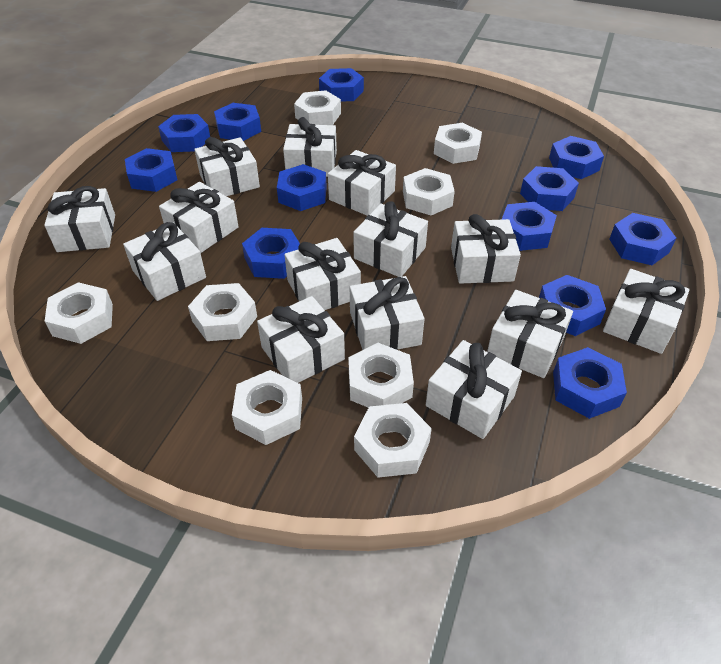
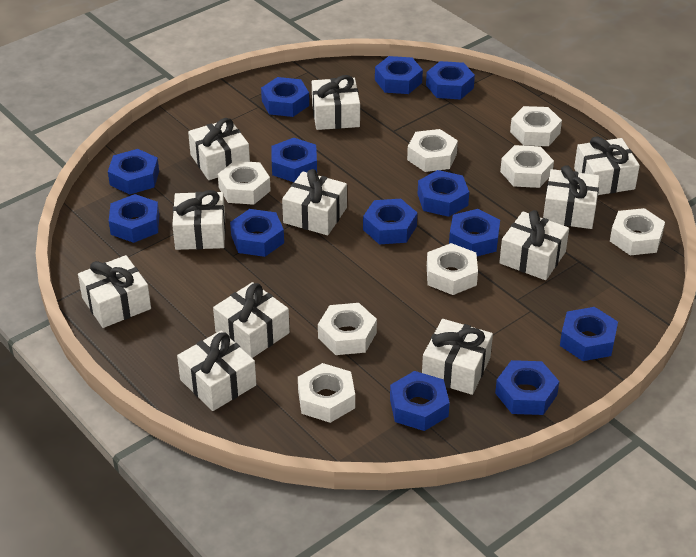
blue nut: 12 -> 13
white gift: 14 -> 11

